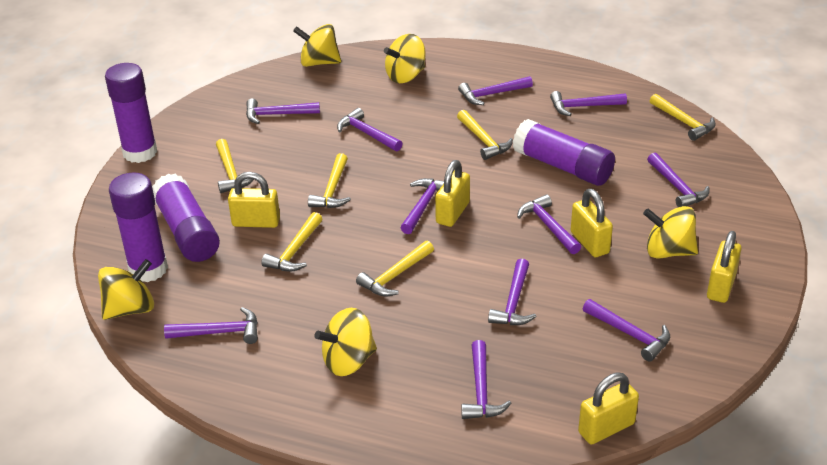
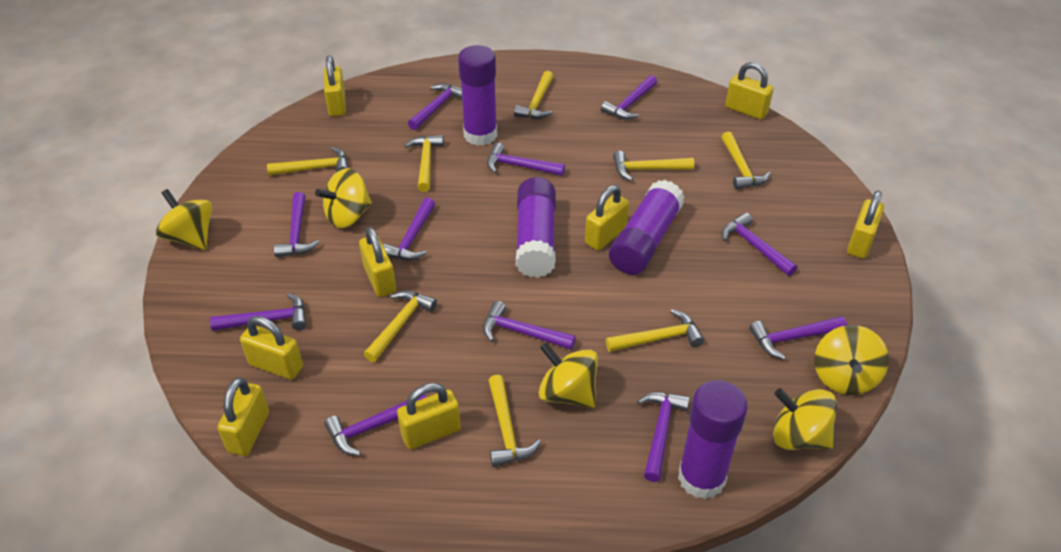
yellow hammer: 6 -> 8
yellow padlock: 5 -> 8

